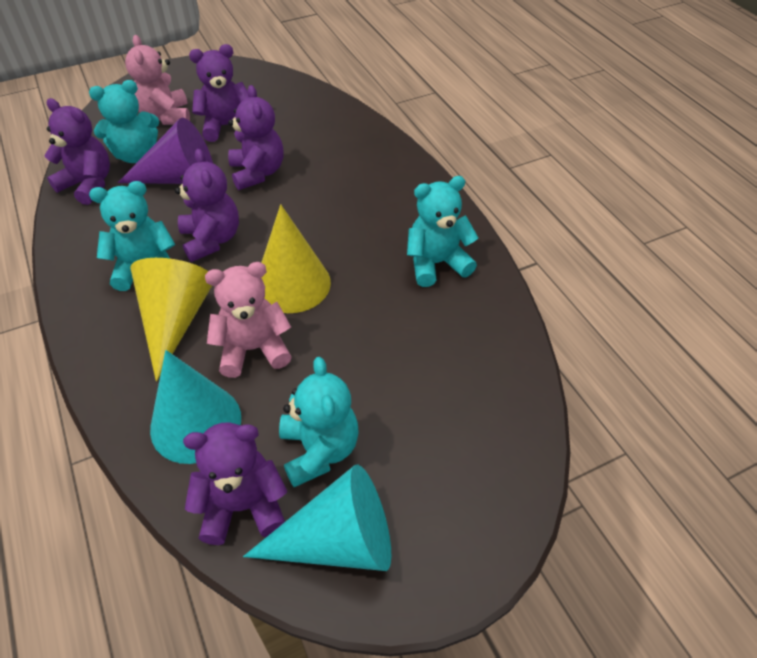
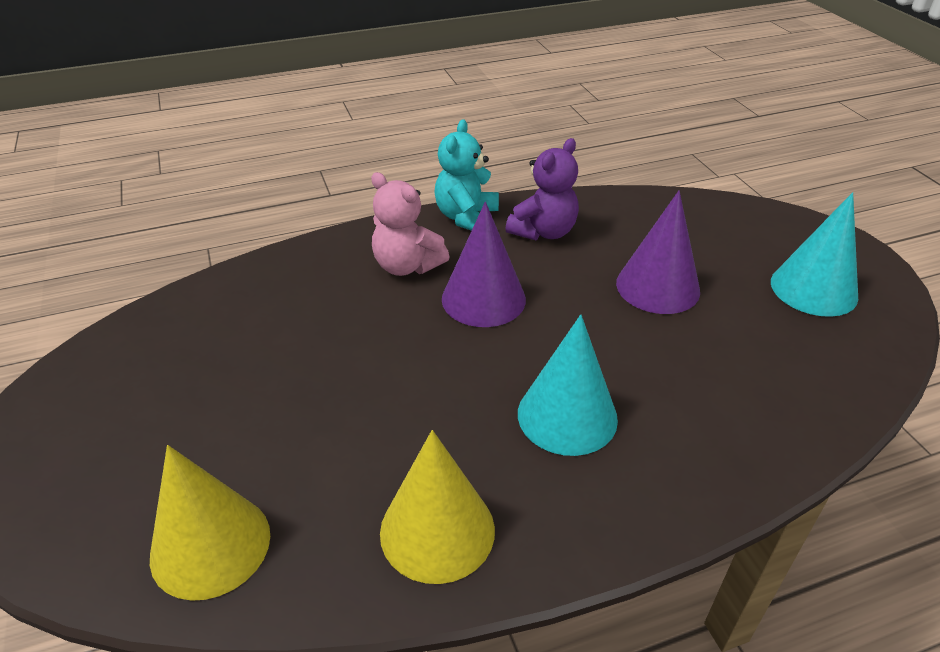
pink teddy bear: 2 -> 1
purple cone: 1 -> 2
purple teddy bear: 5 -> 1
turquoise teddy bear: 4 -> 1

